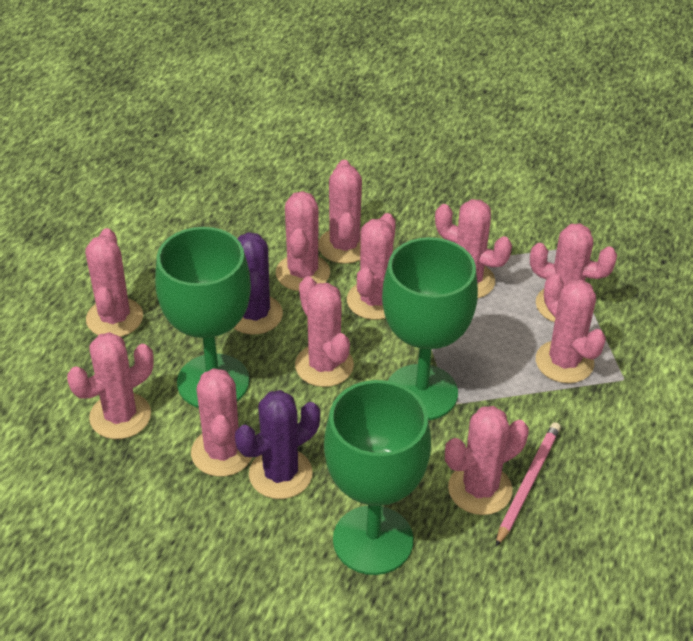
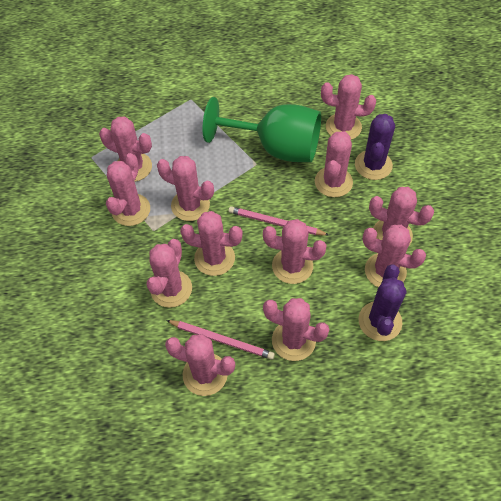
green goblet: 3 -> 1
pink cactus: 11 -> 12
pink pencil: 1 -> 2

